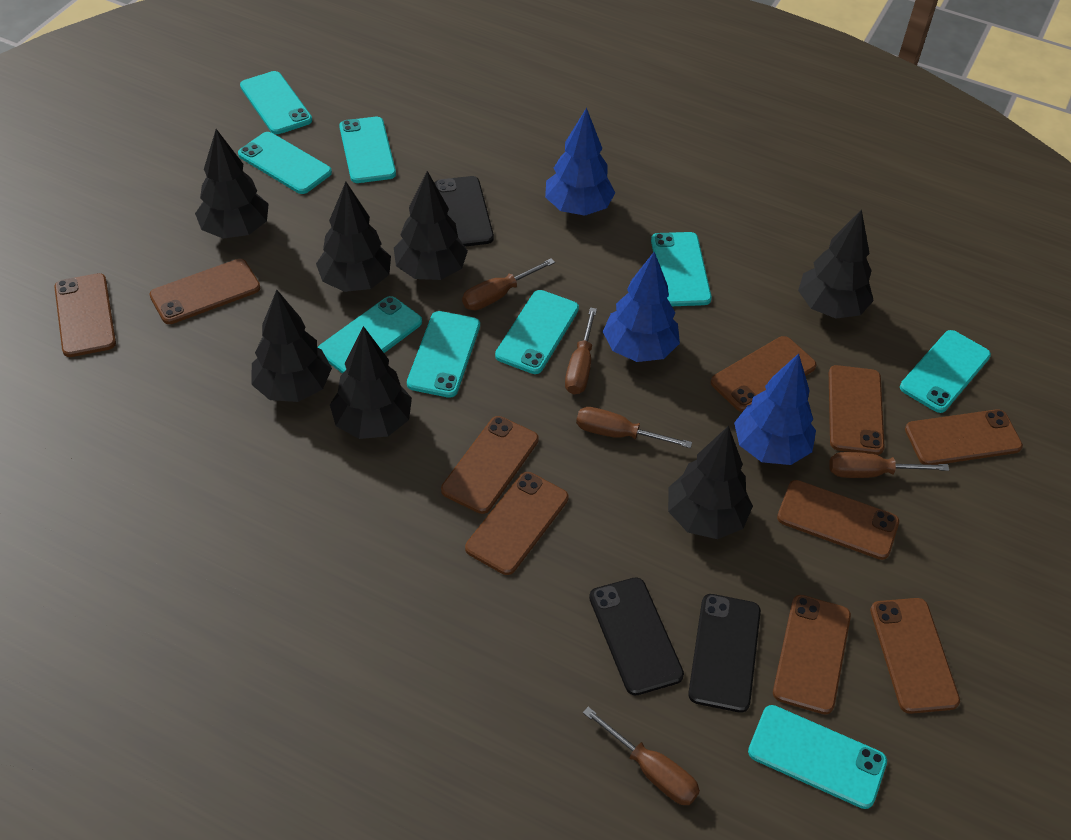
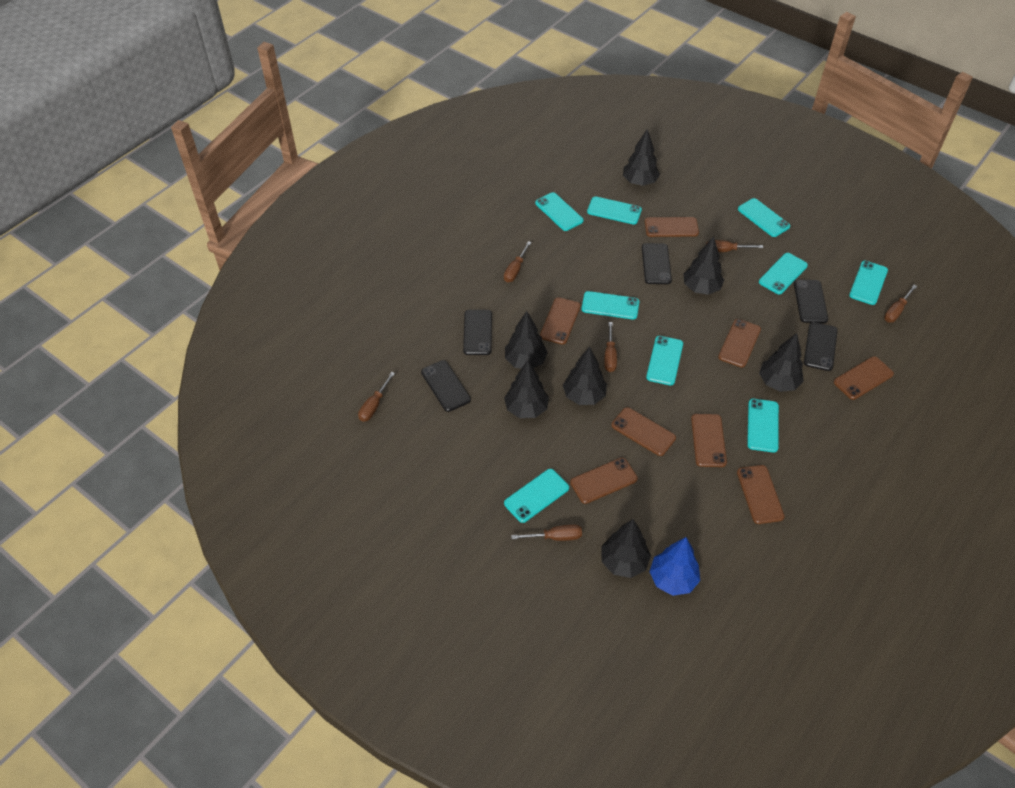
black phone: 3 -> 5
blue tree: 3 -> 1
brown phone: 10 -> 8
brown screwdriver: 5 -> 6

